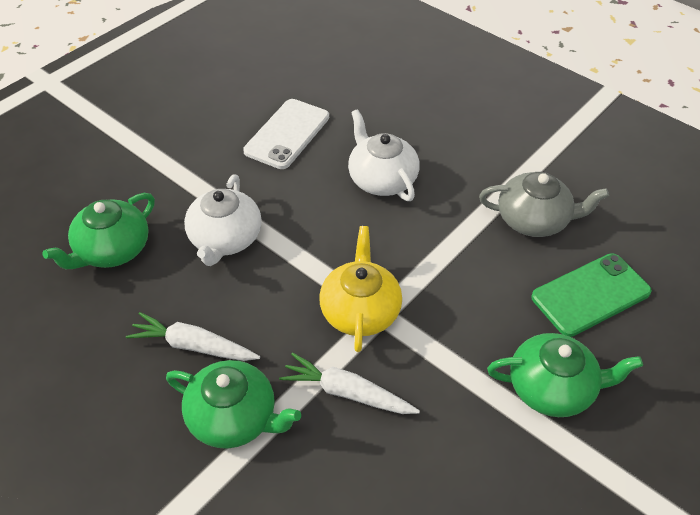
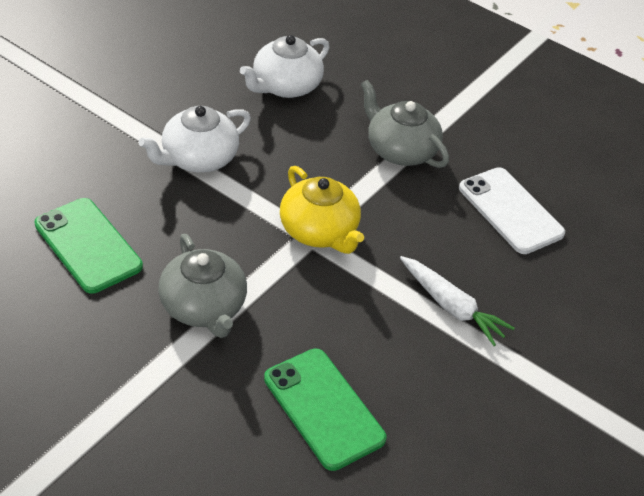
green phone: 1 -> 2
green teapot: 3 -> 0
grey teapot: 1 -> 2
white carrot: 2 -> 1

